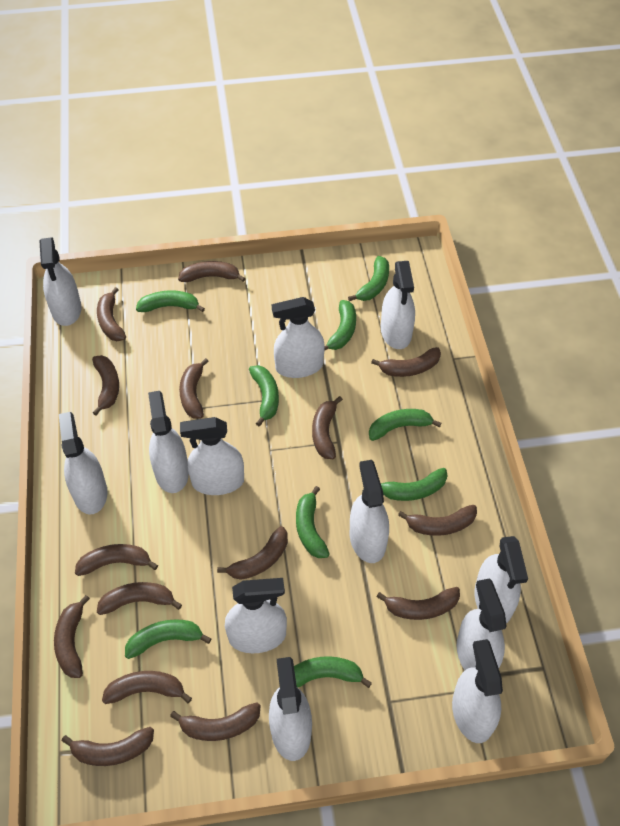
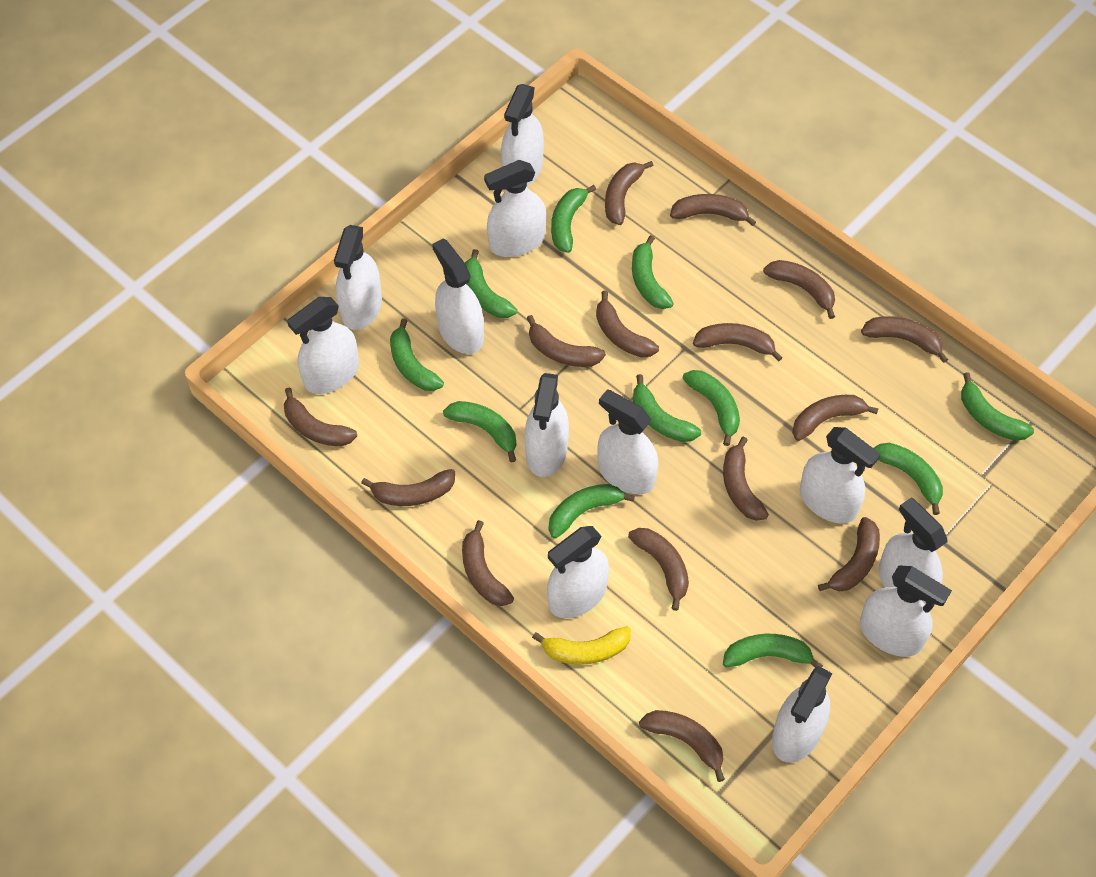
green banana: 9 -> 11
yellow banana: 0 -> 1

